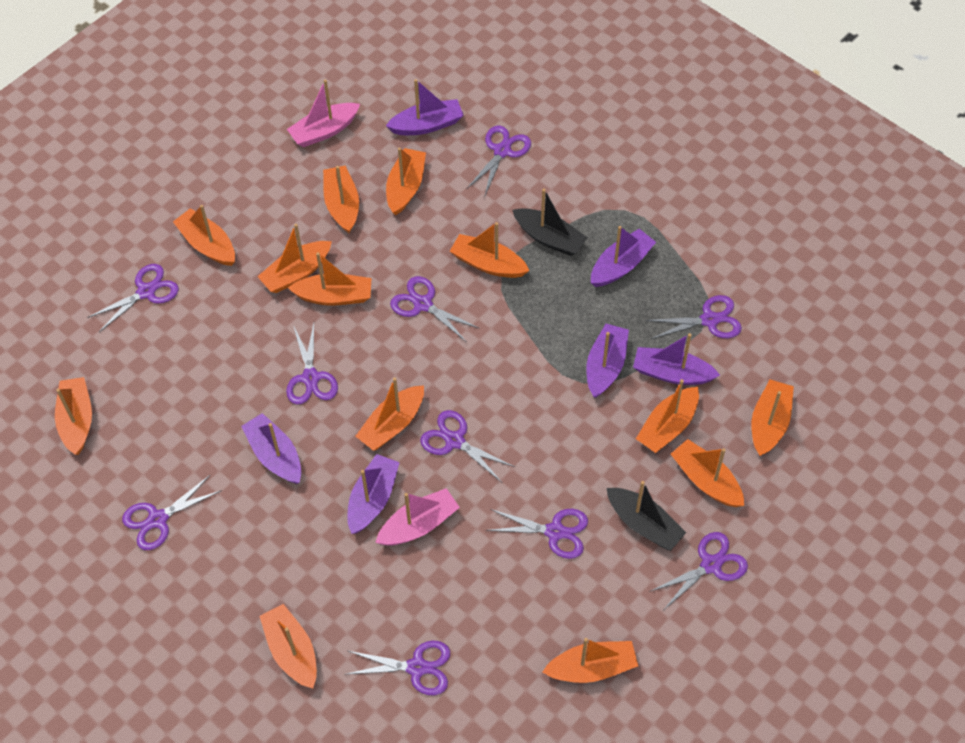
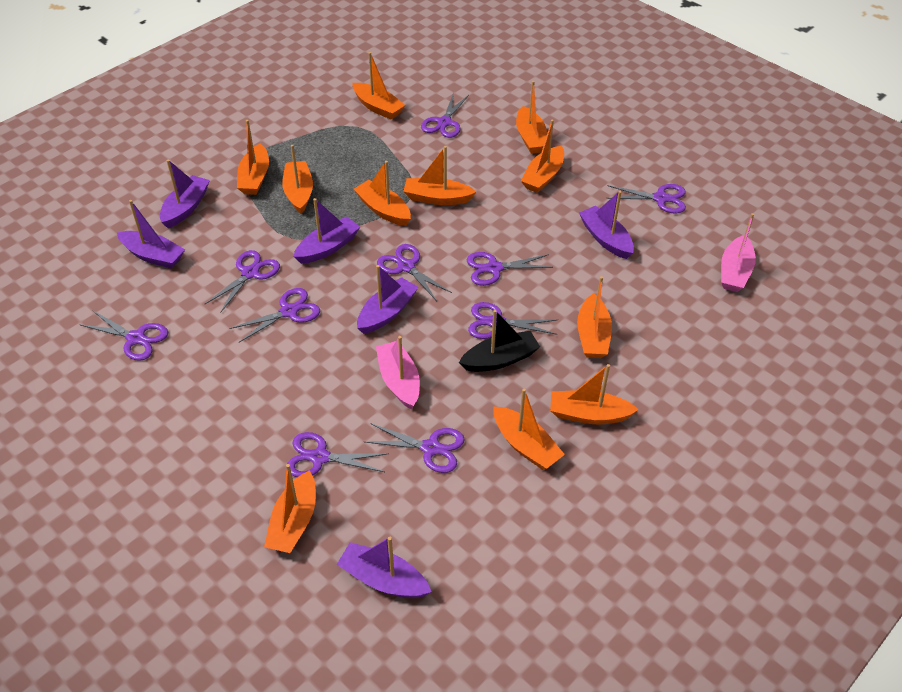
black boat: 2 -> 1
orange boat: 13 -> 11

